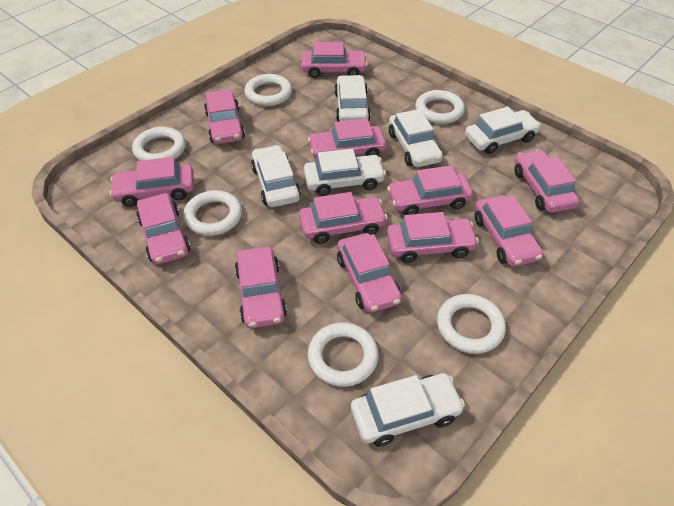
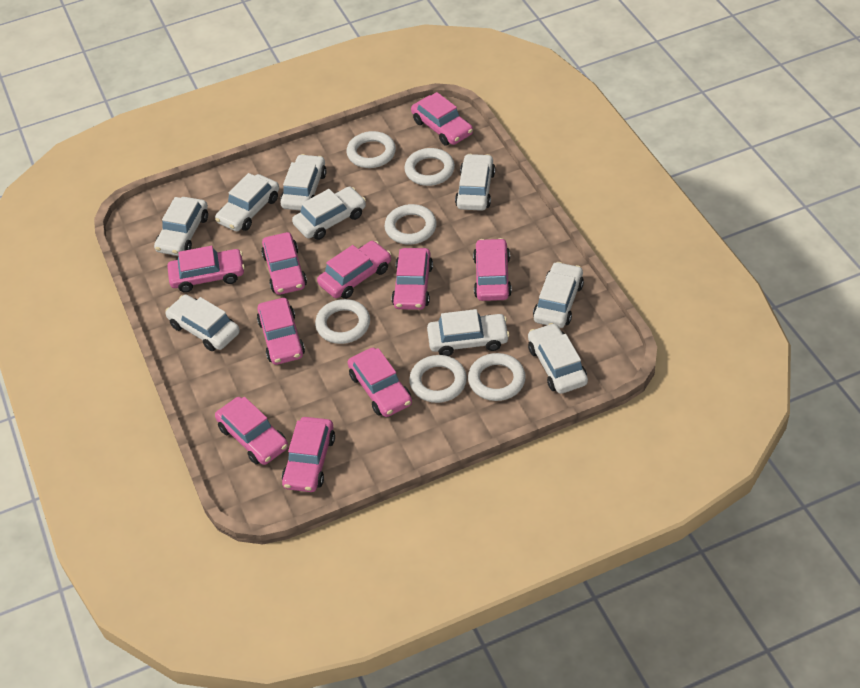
pink car: 12 -> 10
white car: 6 -> 9

